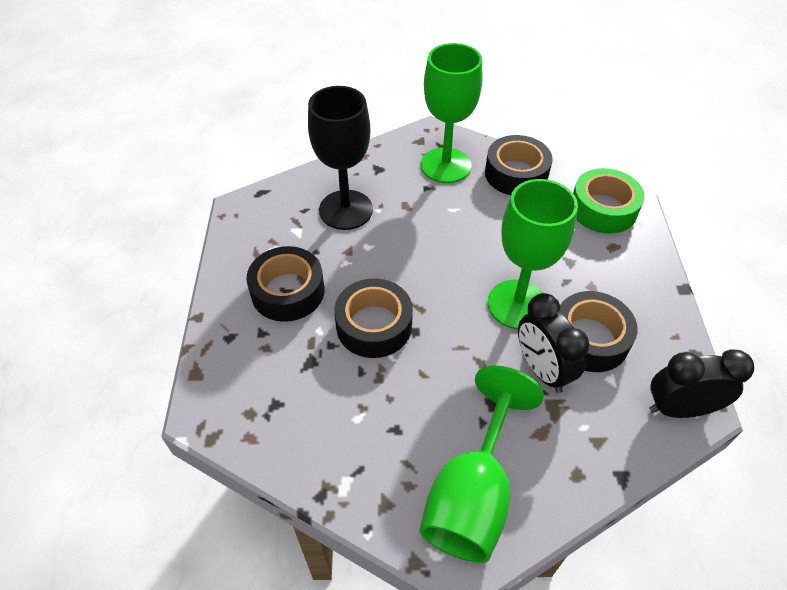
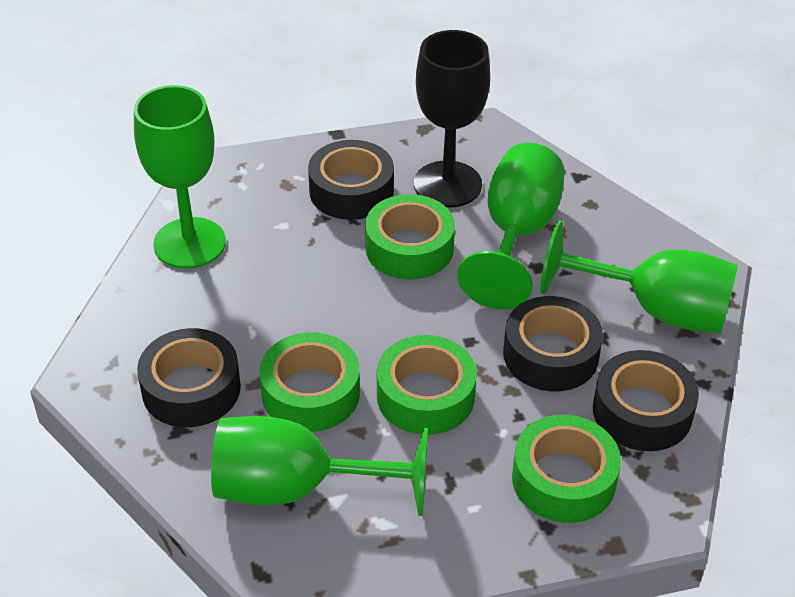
black clock: 2 -> 0
green goblet: 3 -> 4
green tape: 1 -> 4

